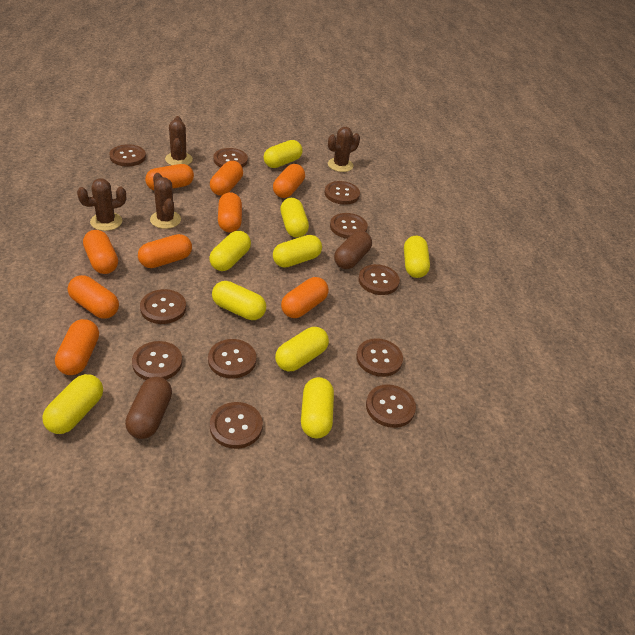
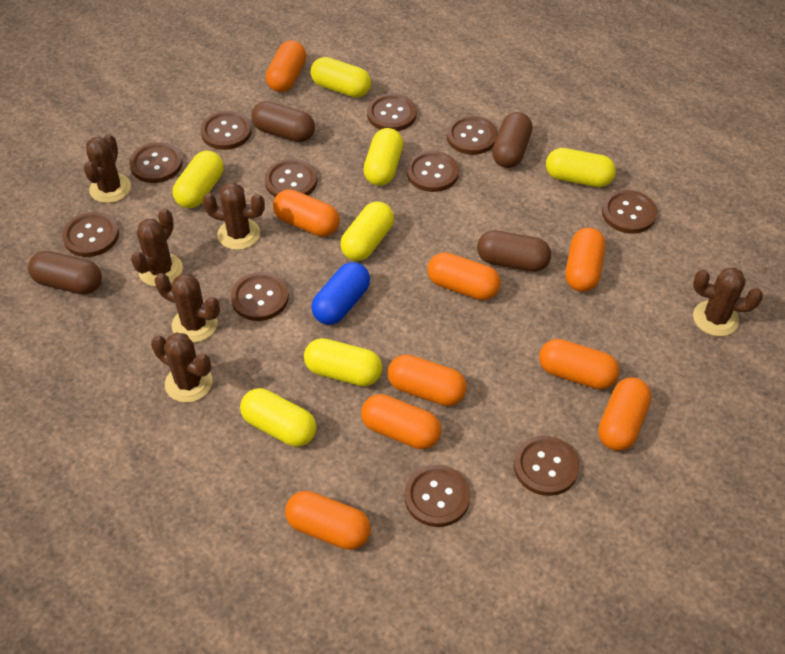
blue capsule: 0 -> 1
brown cactus: 4 -> 6
brown capsule: 2 -> 4
yellow capsule: 9 -> 7

